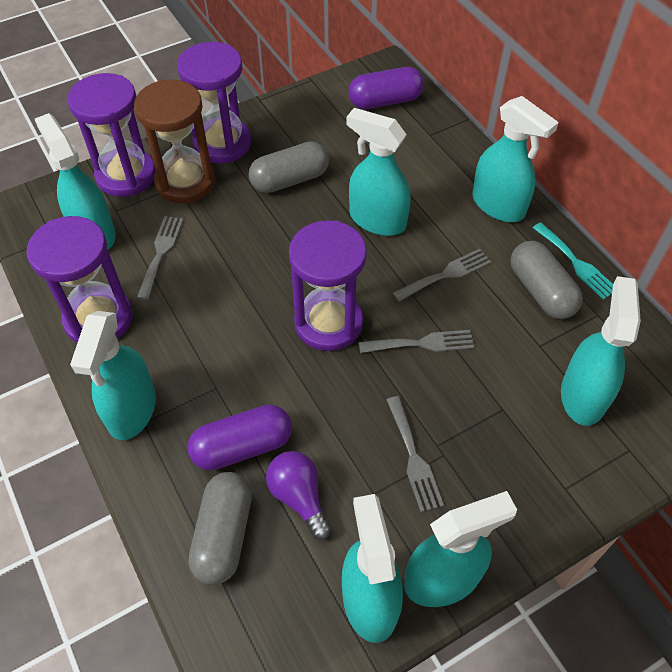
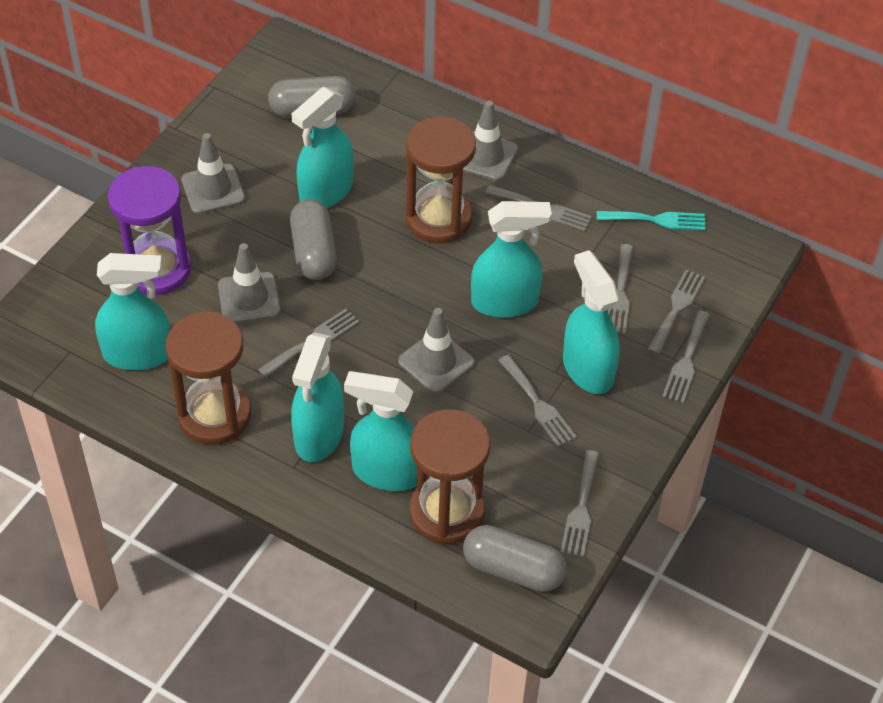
brown hourglass: 1 -> 3
grey fork: 4 -> 7
grey traffic cone: 0 -> 4
purple capsule: 2 -> 0
purple hourglass: 4 -> 1
purple light bulb: 1 -> 0
turquoise spray bottle: 7 -> 6

